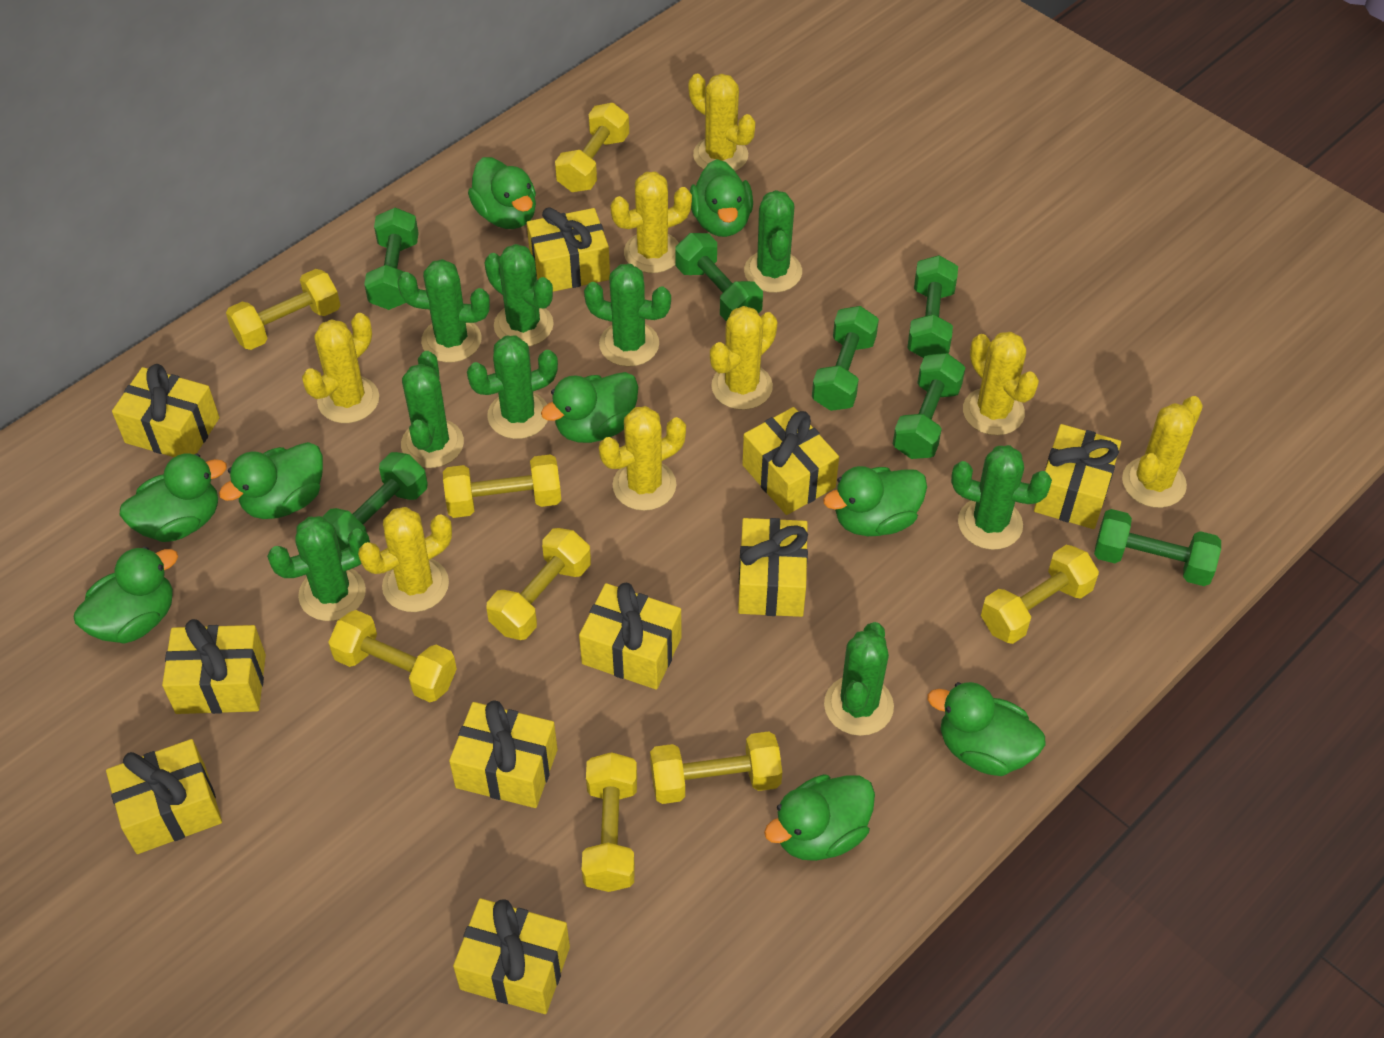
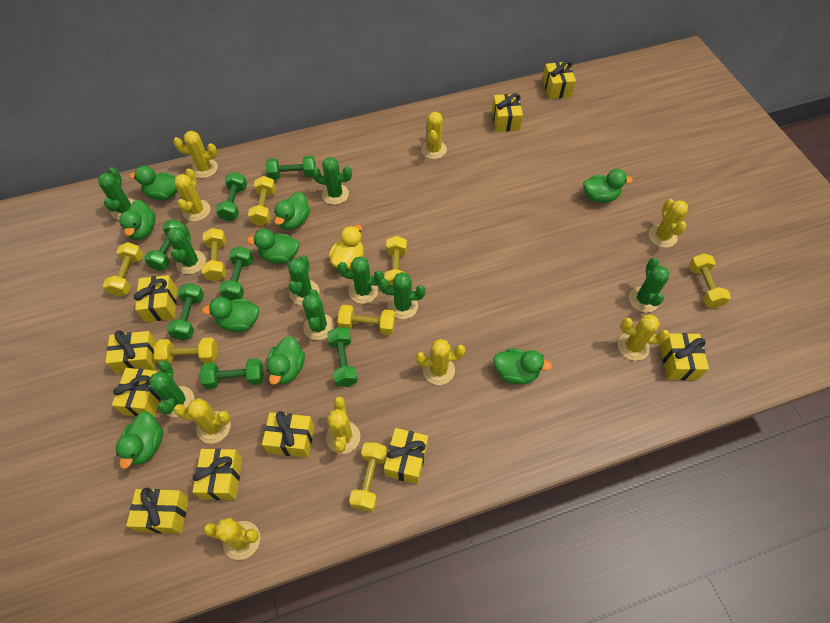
yellow cactus: 8 -> 9
yellow duck: 0 -> 1

